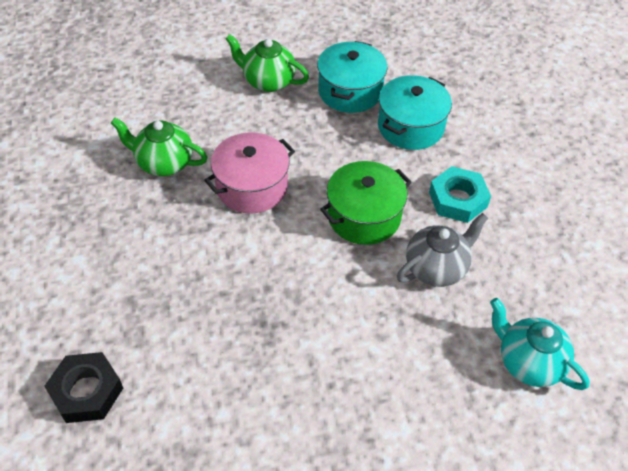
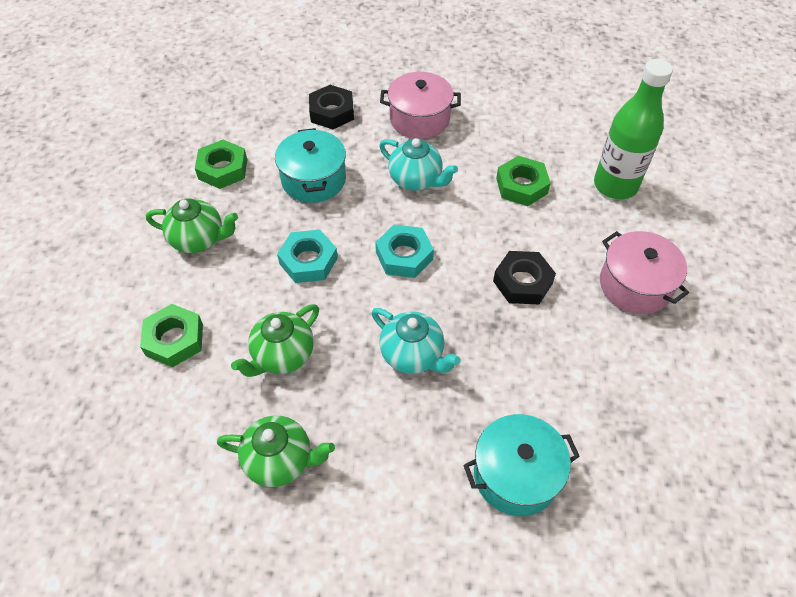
black nut: 1 -> 2
green bottle: 0 -> 1
green nut: 0 -> 3
green pot: 1 -> 0
green teapot: 2 -> 3
grey teapot: 1 -> 0
pink pot: 1 -> 2
turquoise nut: 1 -> 2
turquoise teapot: 1 -> 2

